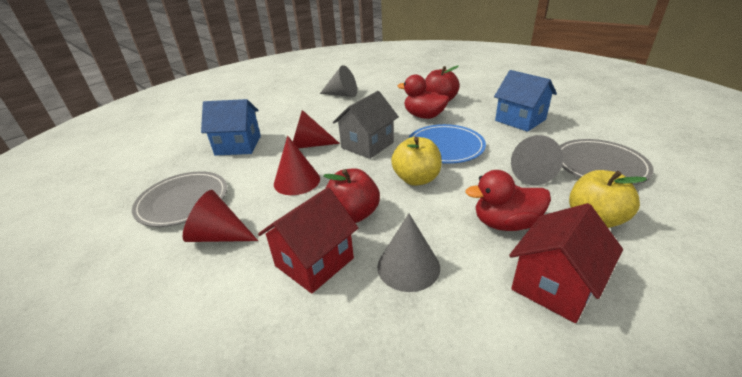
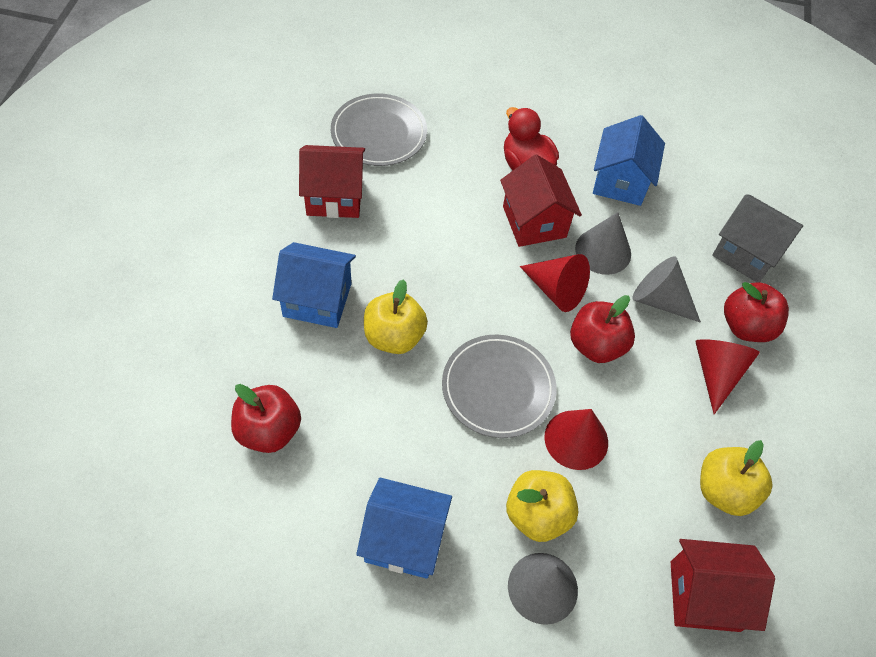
blue house: 2 -> 3
blue plate: 1 -> 0
red apple: 2 -> 3
red duck: 2 -> 1
red house: 2 -> 3
yellow apple: 2 -> 3

